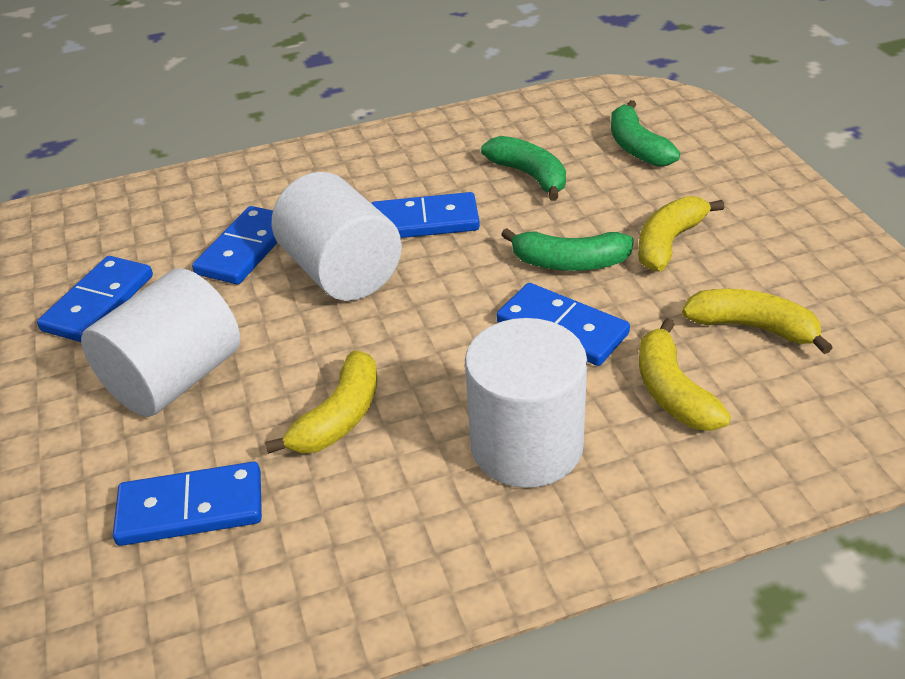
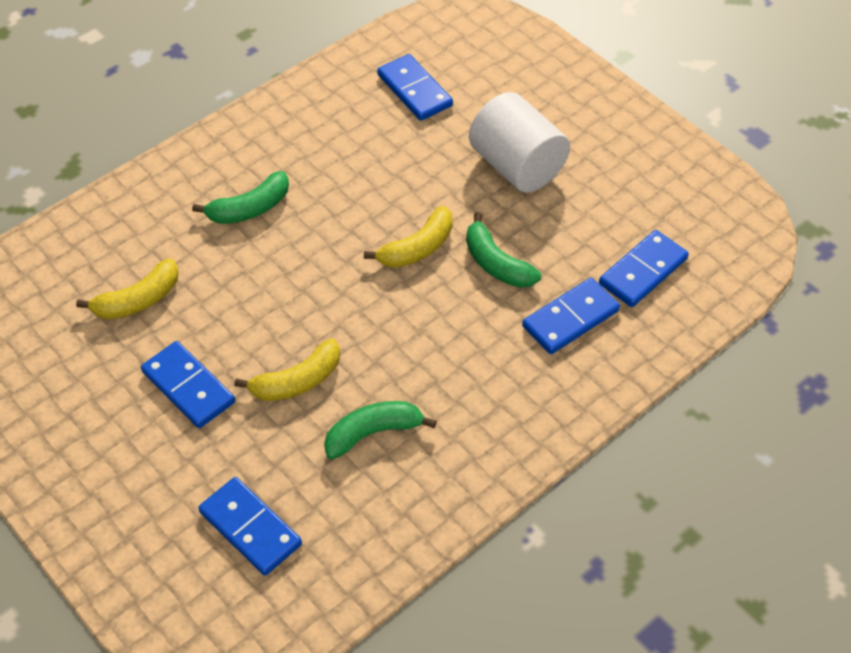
white cylinder: 3 -> 1
yellow banana: 4 -> 3

